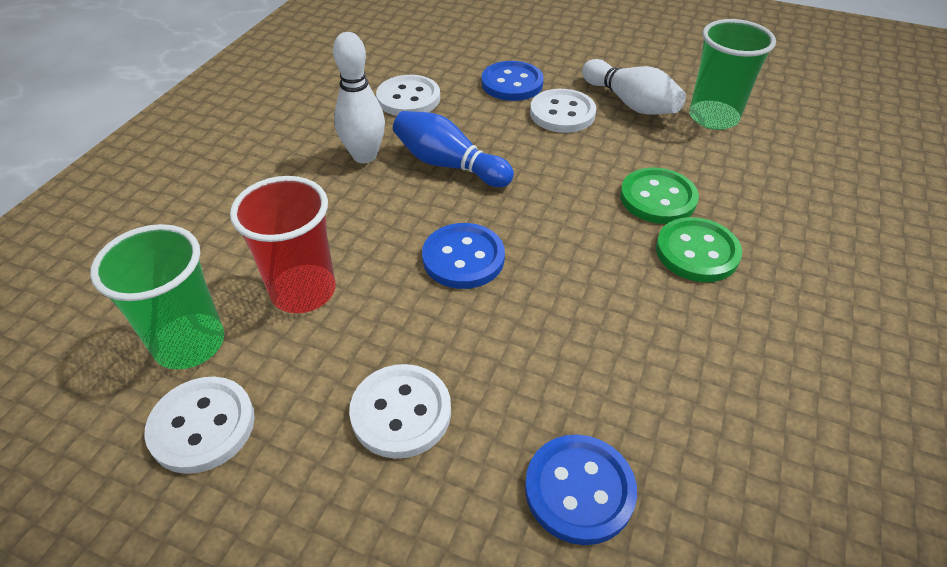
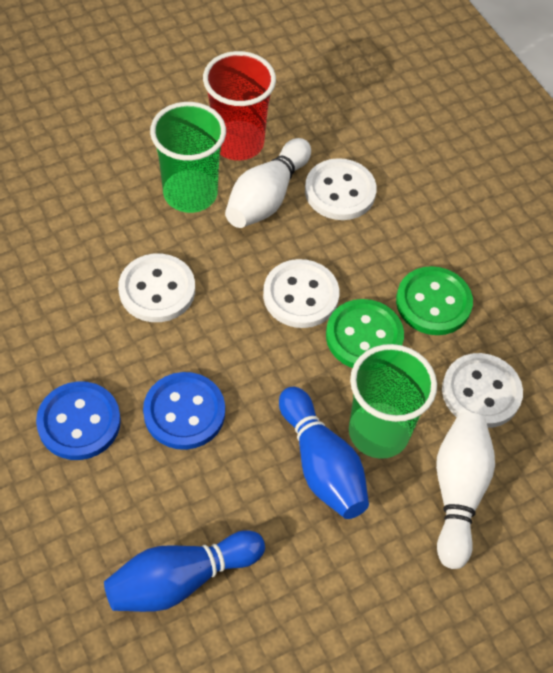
blue bowling pin: 1 -> 2
blue button: 3 -> 2

